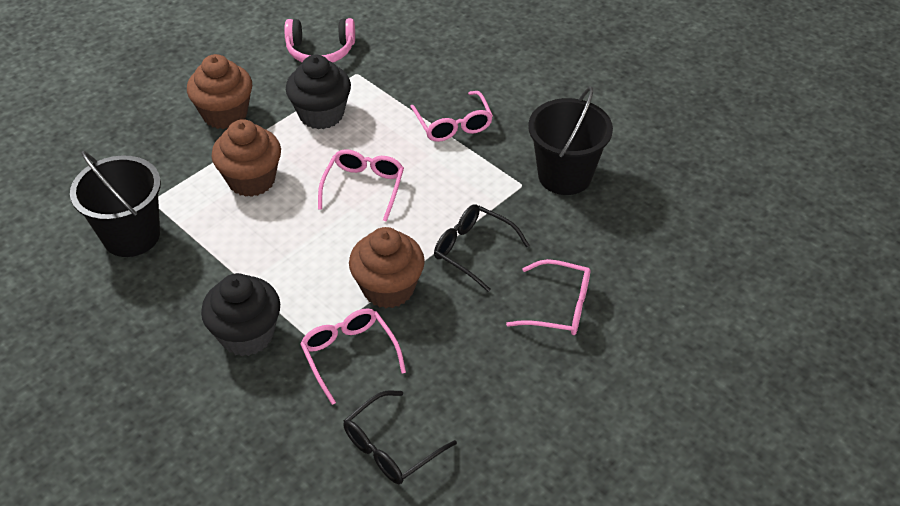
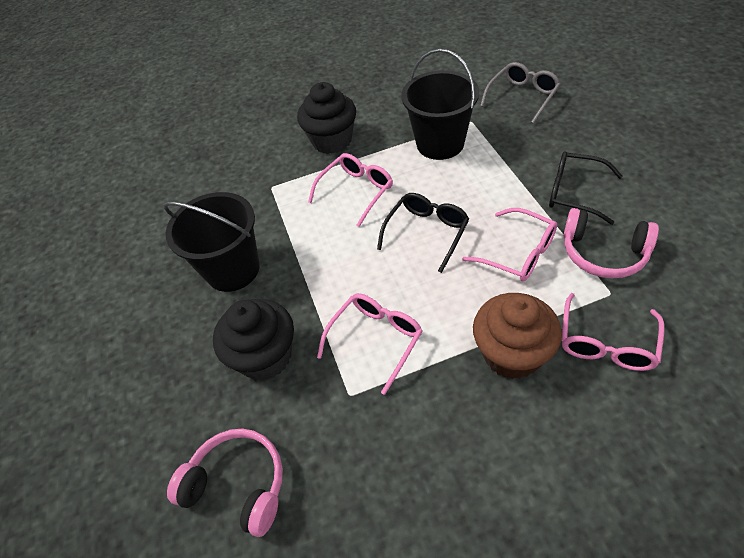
brown cupcake: 3 -> 1
grey glasses: 0 -> 1
pink headphones: 1 -> 2

